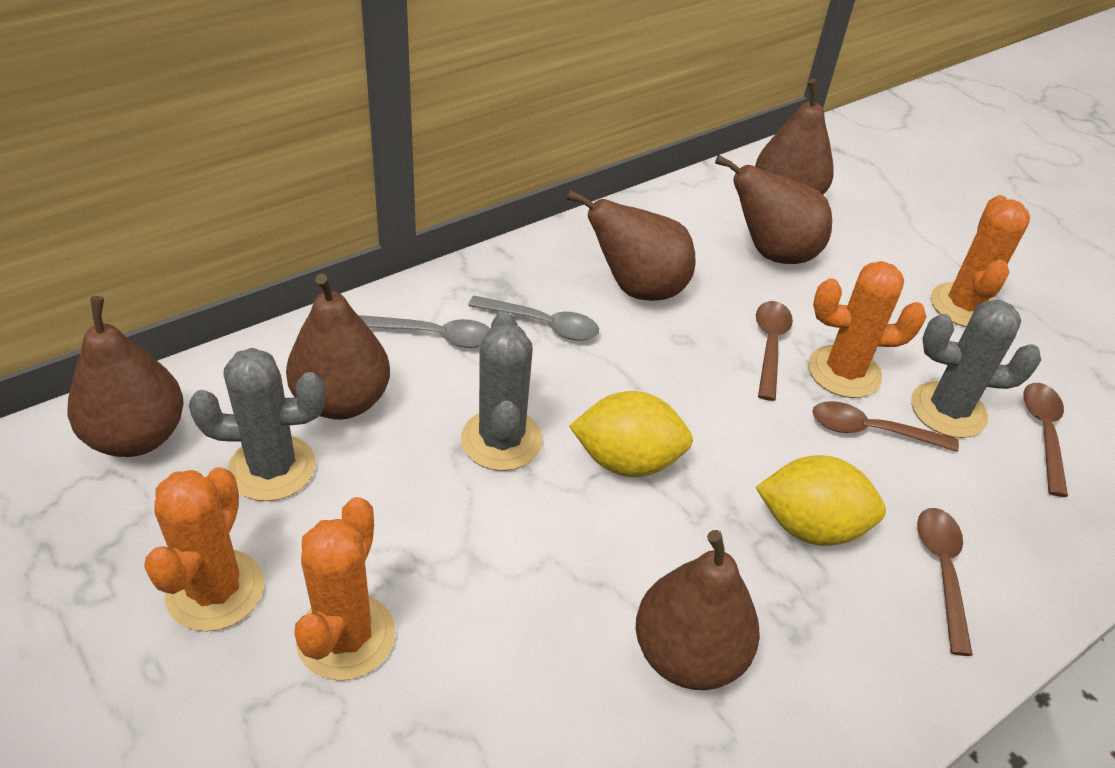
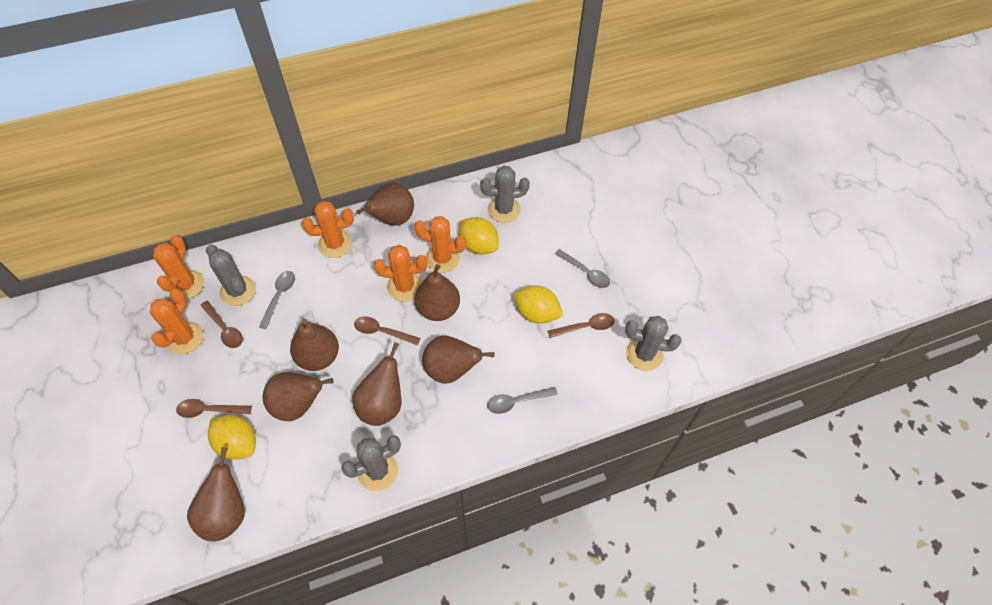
brown pear: 6 -> 7
grey cactus: 3 -> 4
grey spoon: 2 -> 3
orange cactus: 4 -> 5
yellow lemon: 2 -> 3

